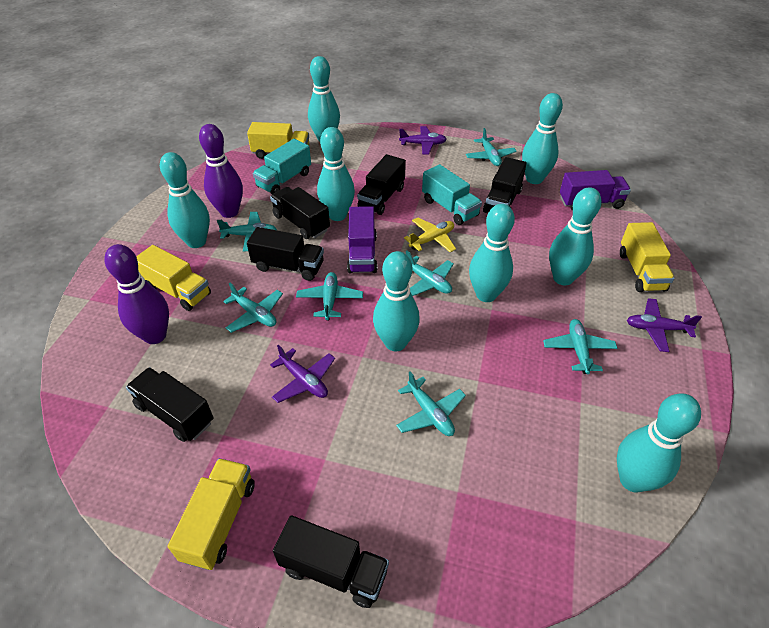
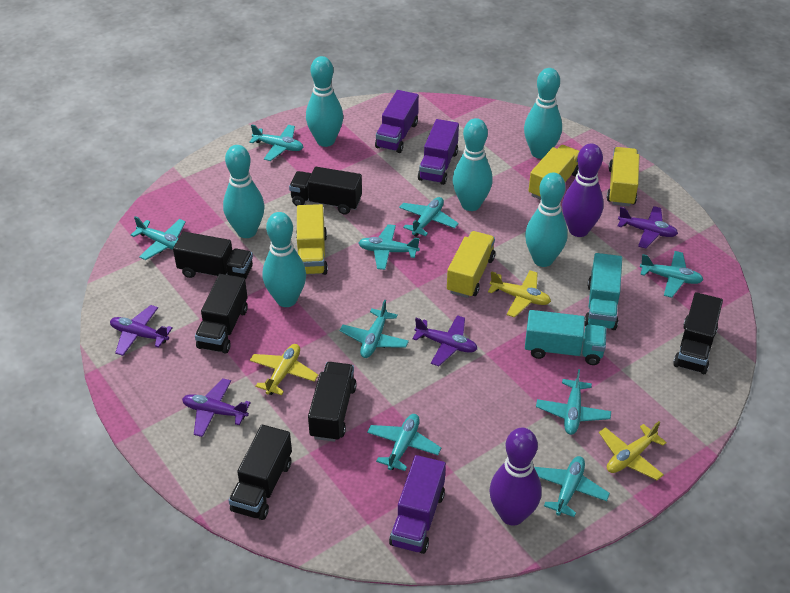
purple plane: 3 -> 4
purple truck: 2 -> 3
turquoise bowling pin: 8 -> 6
turquoise plane: 7 -> 9
yellow plane: 1 -> 3

